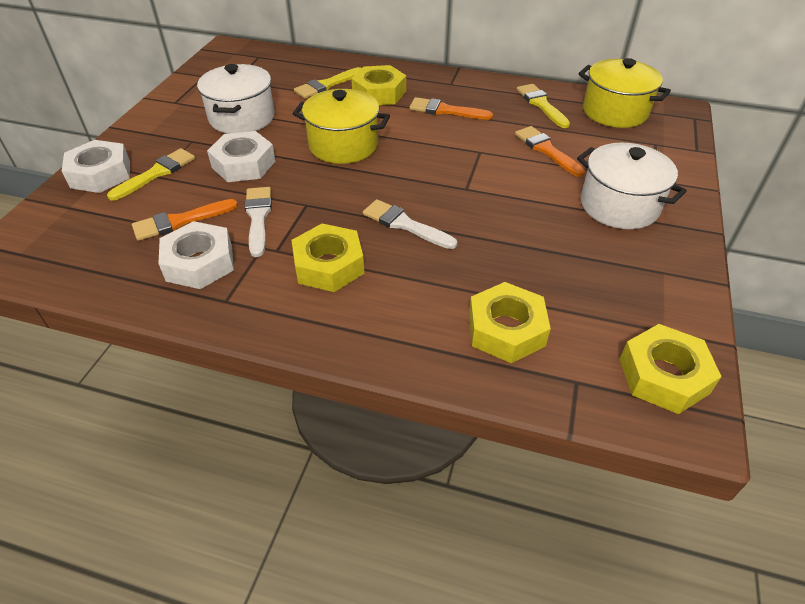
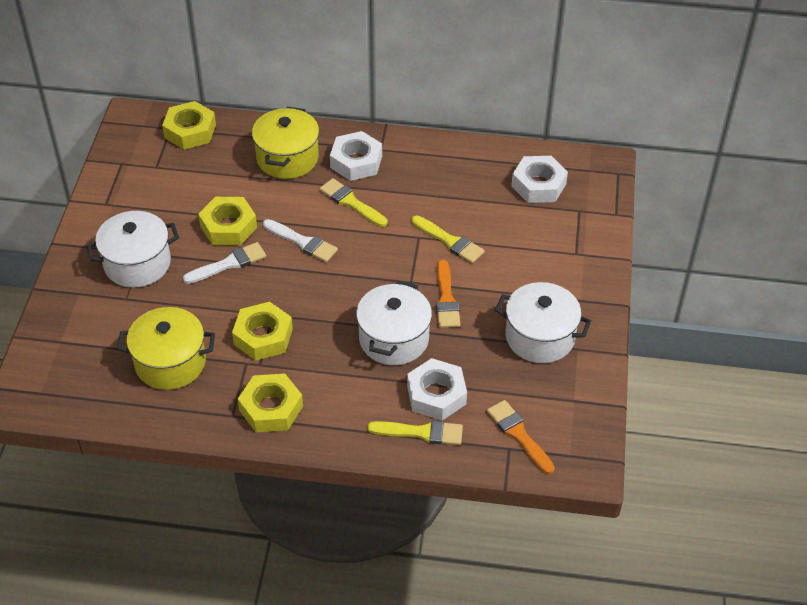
orange brush: 3 -> 2
white pot: 2 -> 3

